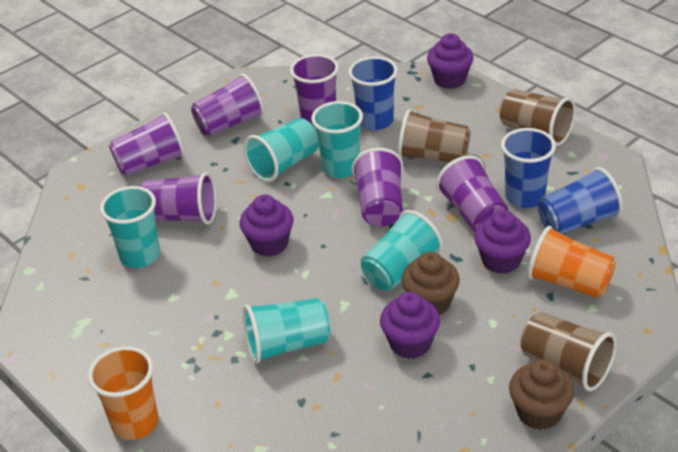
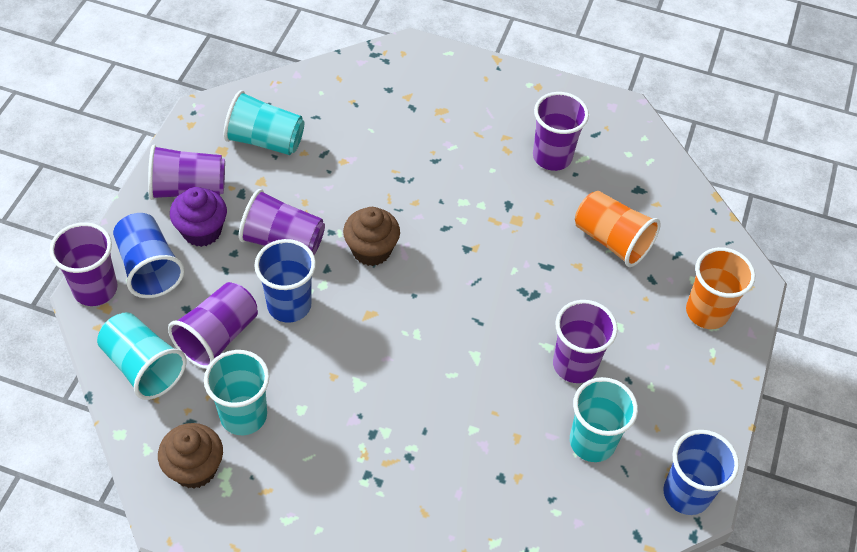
brown cup: 3 -> 0
purple cupcake: 4 -> 1
turquoise cup: 5 -> 4

